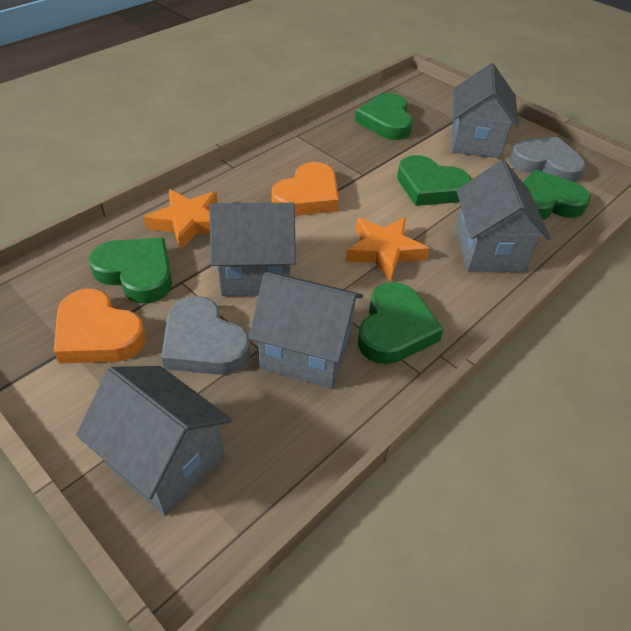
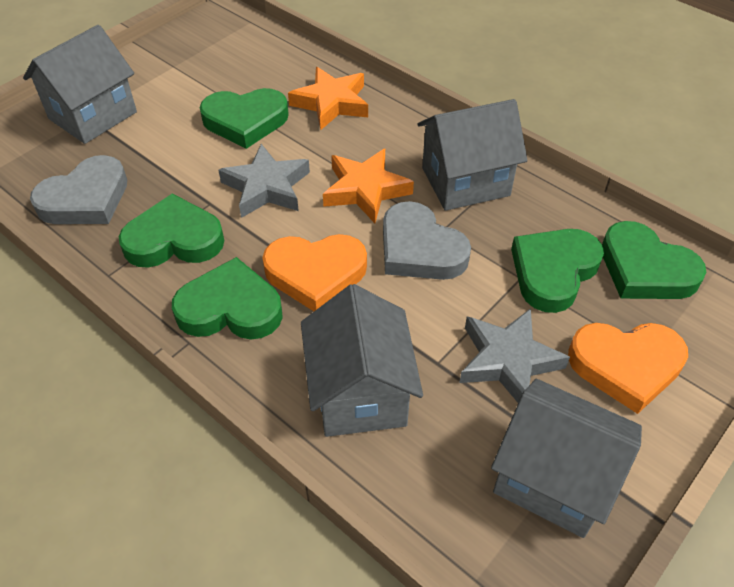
grey house: 5 -> 4
grey star: 0 -> 2

